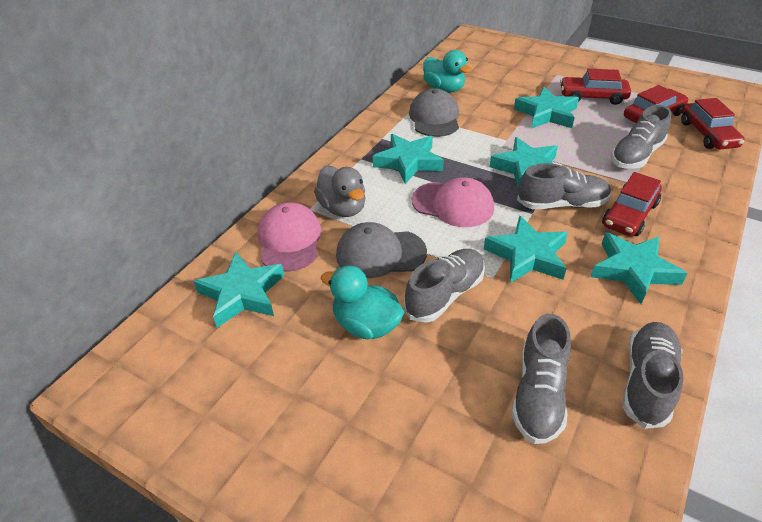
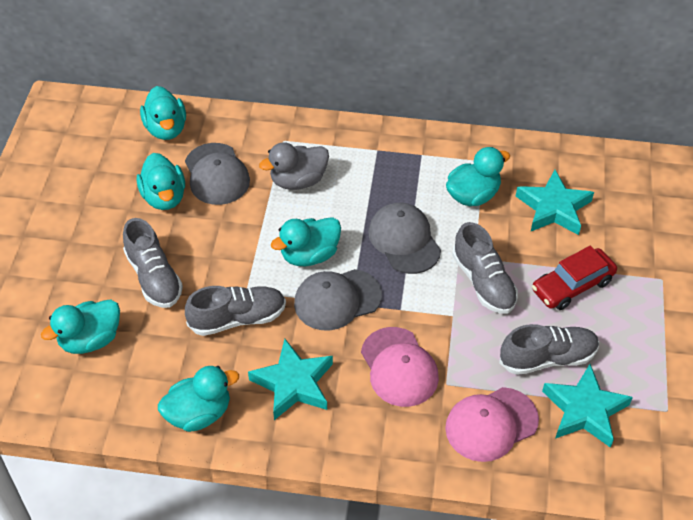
grey cap: 2 -> 3
grey shoe: 5 -> 4
red car: 4 -> 1
turquoise duck: 2 -> 6
turquoise star: 6 -> 3

